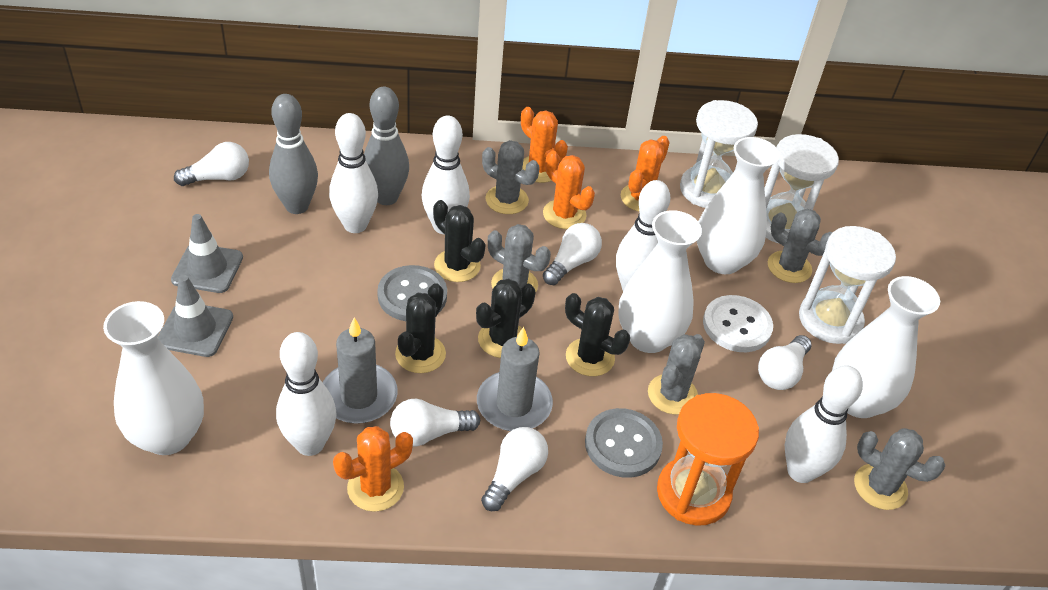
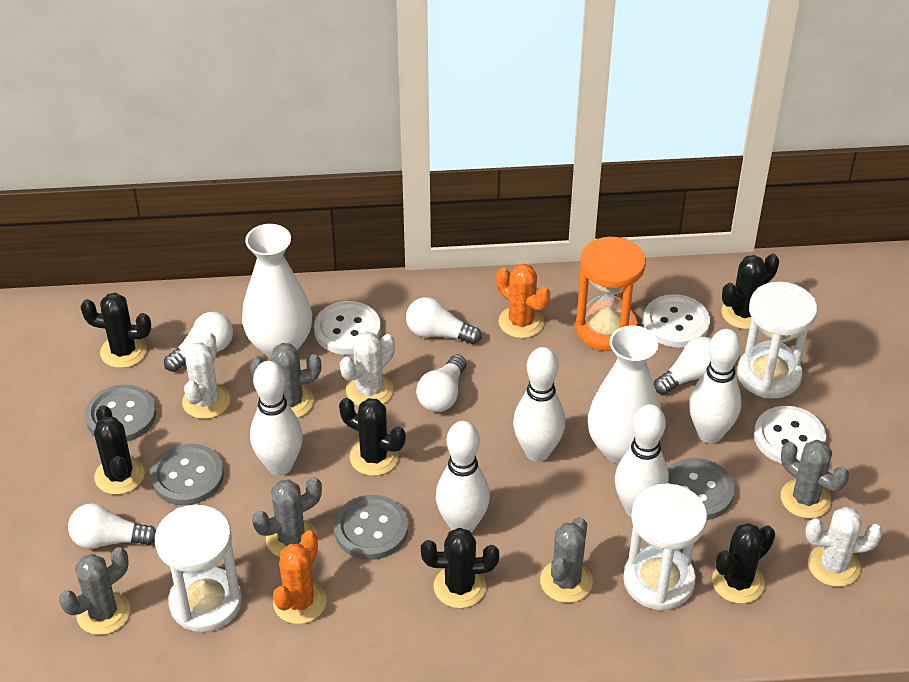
black cactus: 4 -> 6
grey bowling pin: 2 -> 0
grey button: 2 -> 4
grey candle: 2 -> 0
grey traffic cone: 2 -> 0
orange cactus: 4 -> 2
white button: 1 -> 3
white cactus: 0 -> 3
white vase: 4 -> 2

